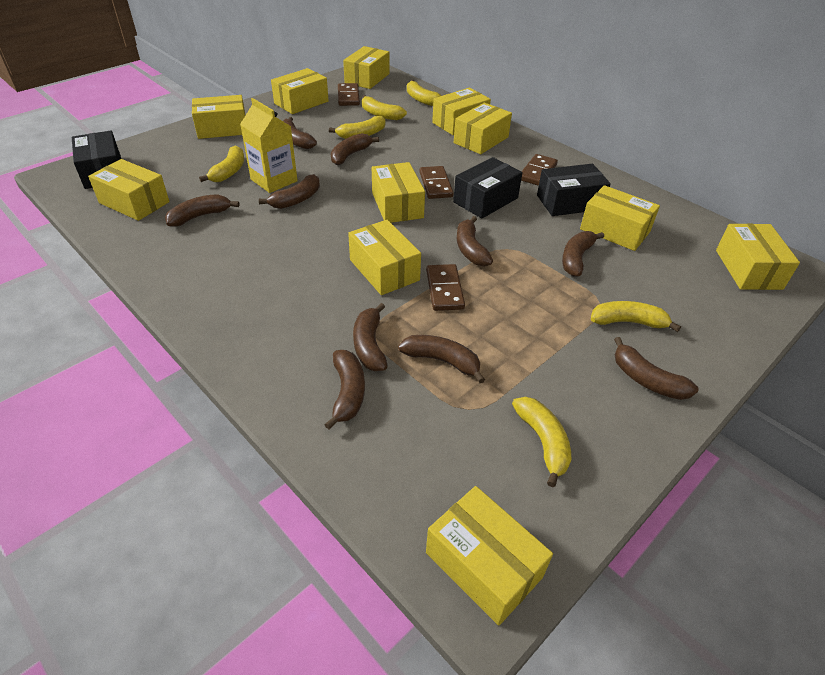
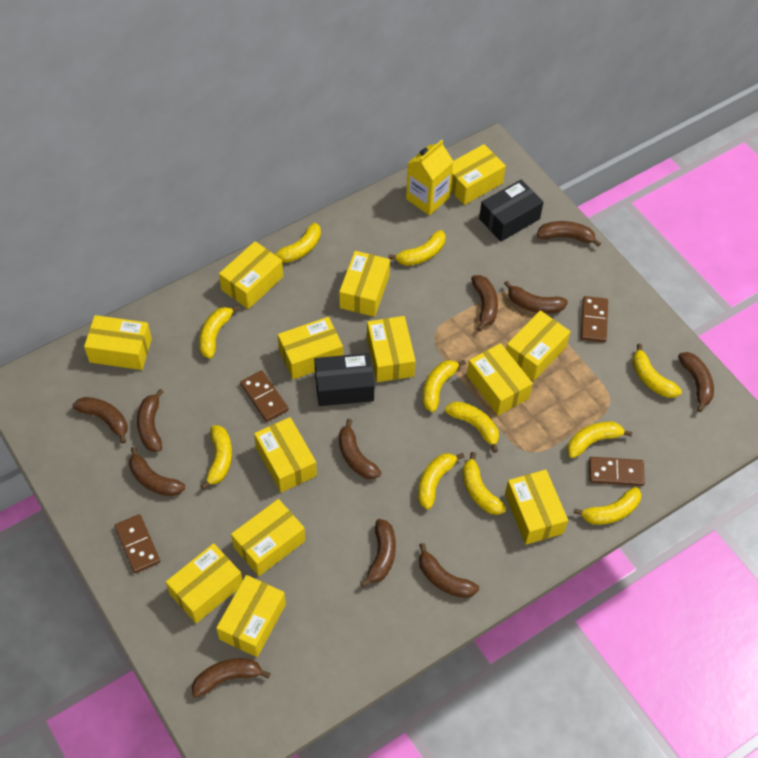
black box: 3 -> 2
brown banana: 10 -> 11
yellow banana: 6 -> 11
yellow box: 11 -> 13

